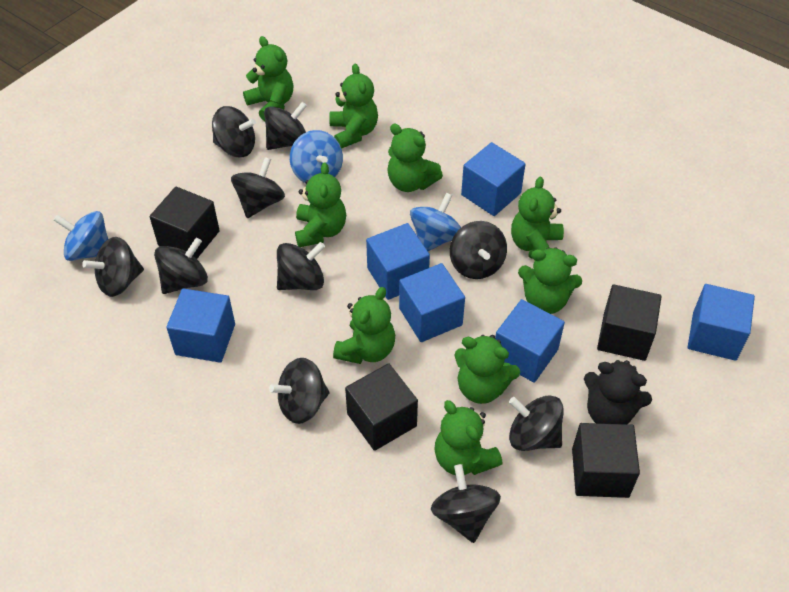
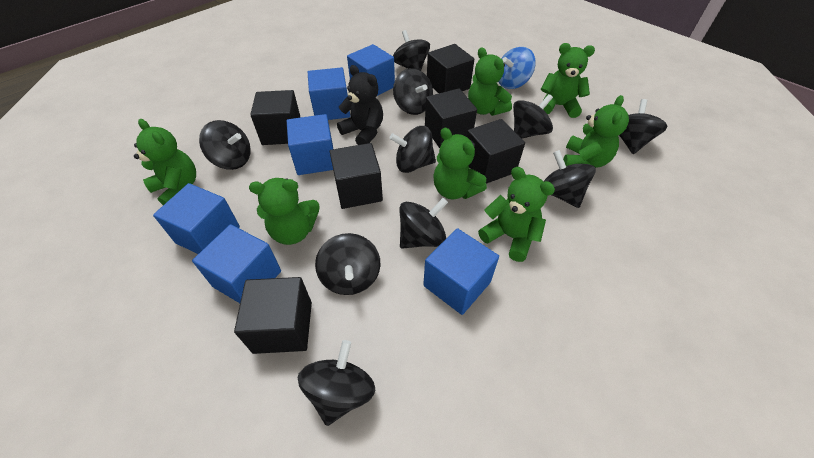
black cube: 4 -> 6
blue spinning top: 3 -> 1
green teddy bear: 9 -> 7

